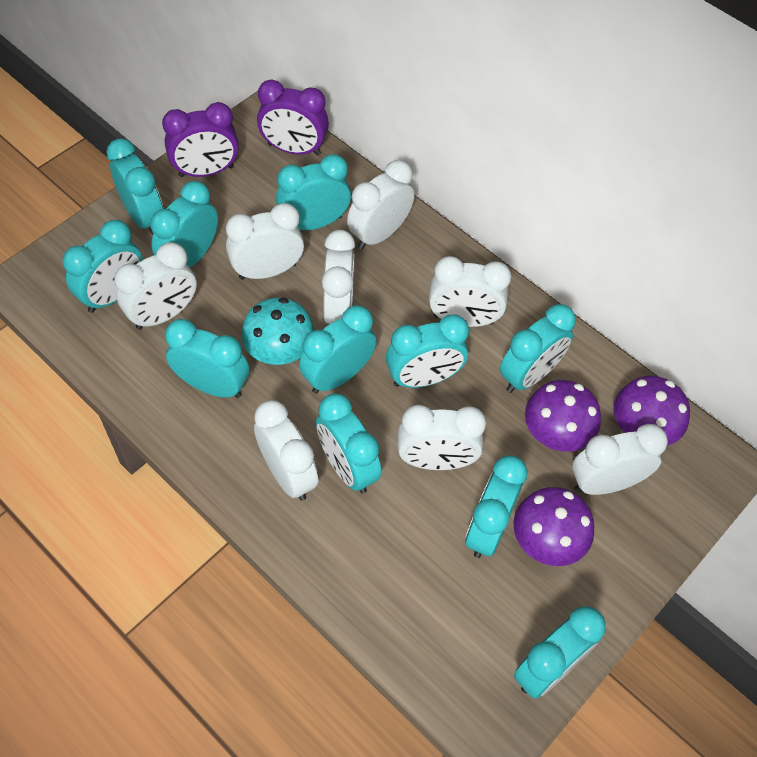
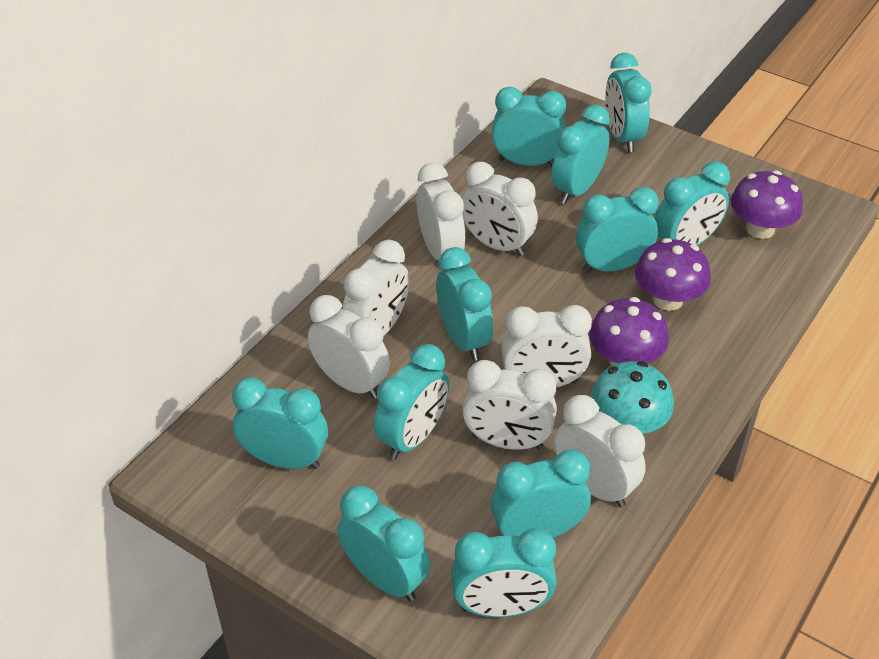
purple clock: 2 -> 0
white clock: 8 -> 7

